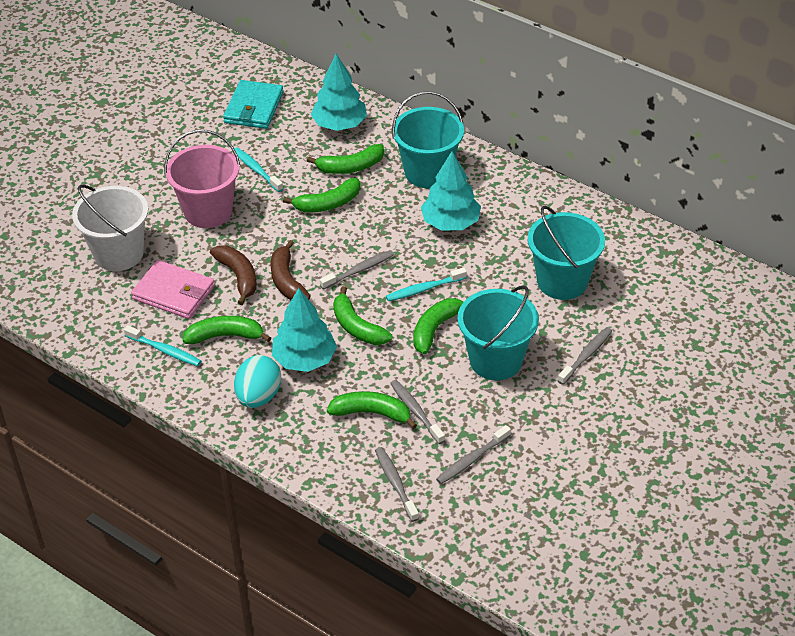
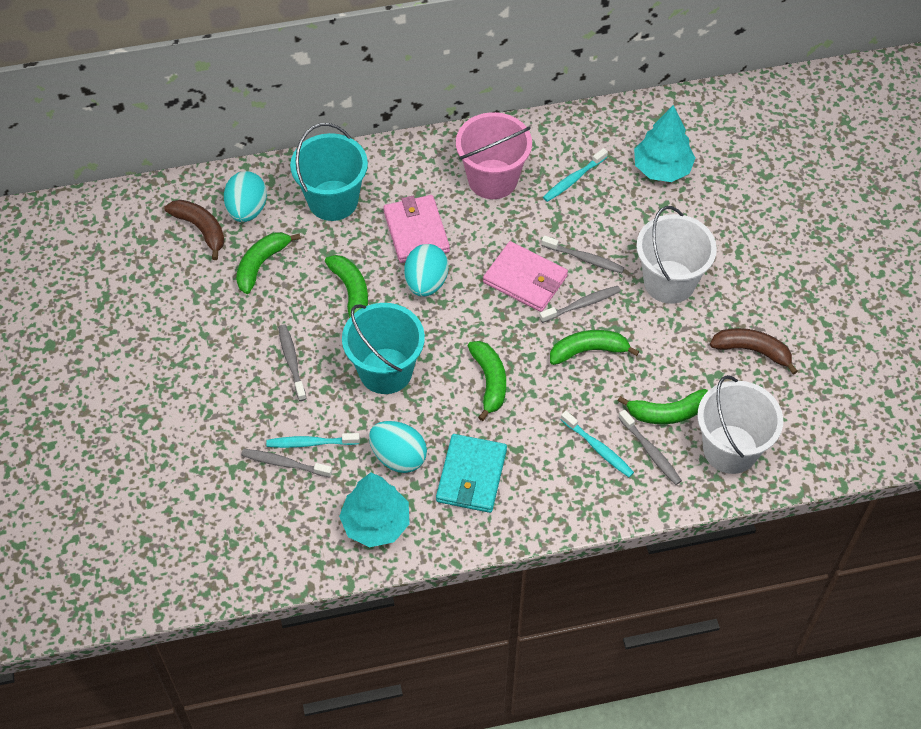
green banana: 6 -> 5
pink wallet: 1 -> 2
turquoise bucket: 3 -> 2
turquoise egg: 1 -> 3
turquoise tree: 3 -> 2
white bucket: 1 -> 2

